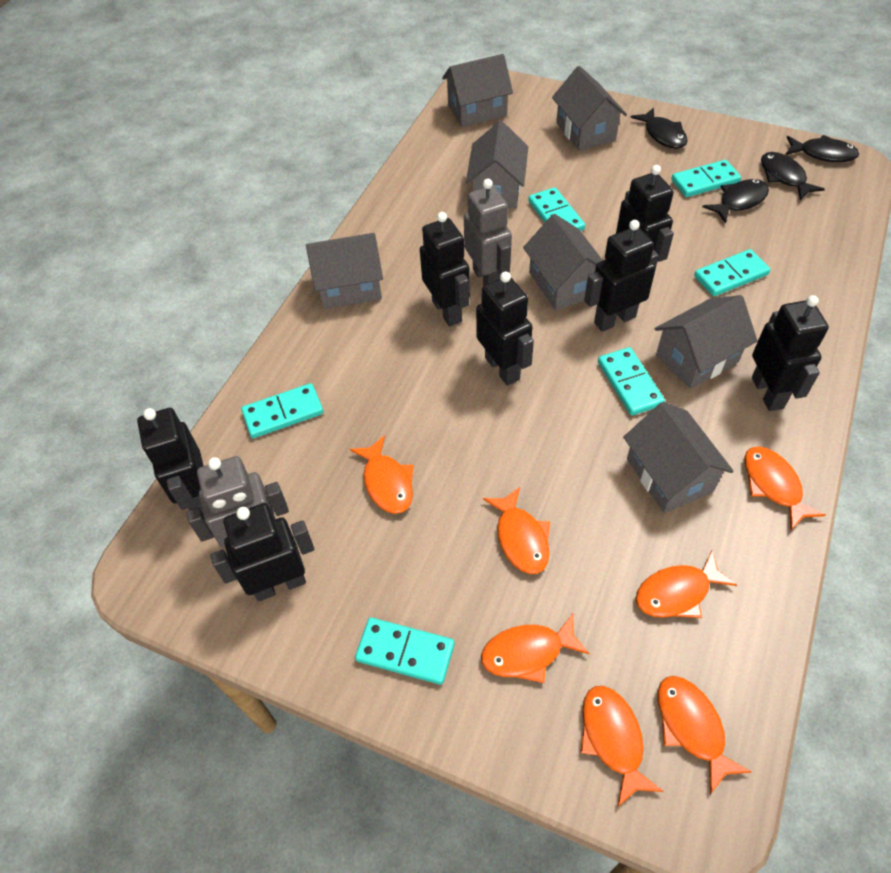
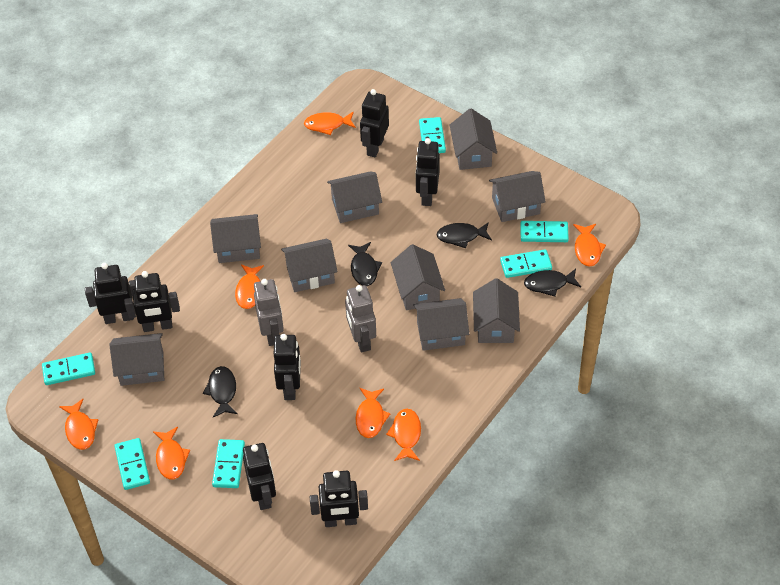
grey house: 7 -> 9

